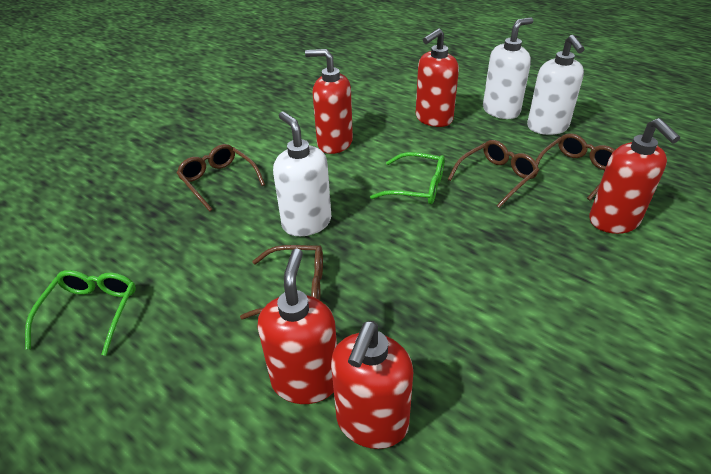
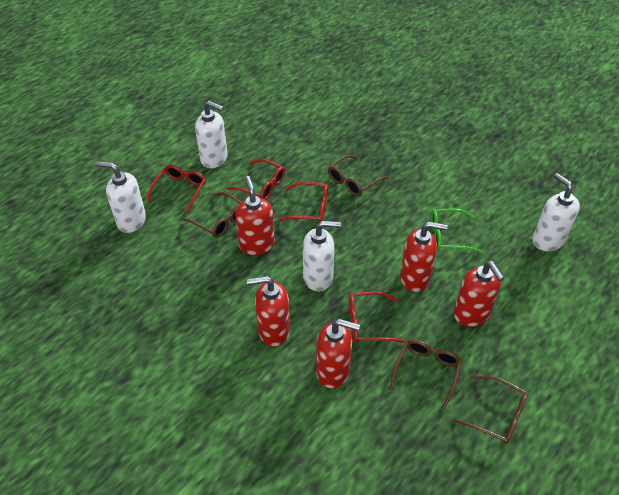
green glasses: 2 -> 1
red glasses: 0 -> 4
white soap dispenser: 3 -> 4

